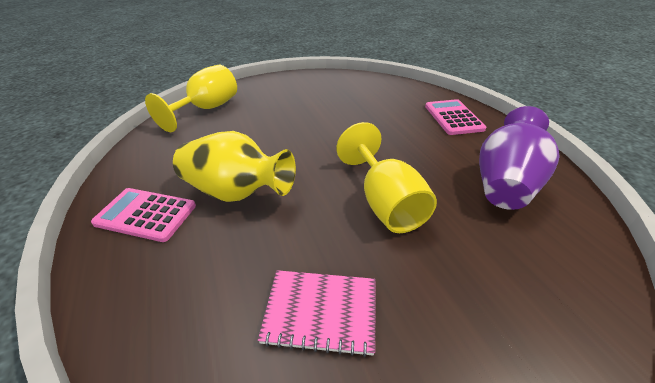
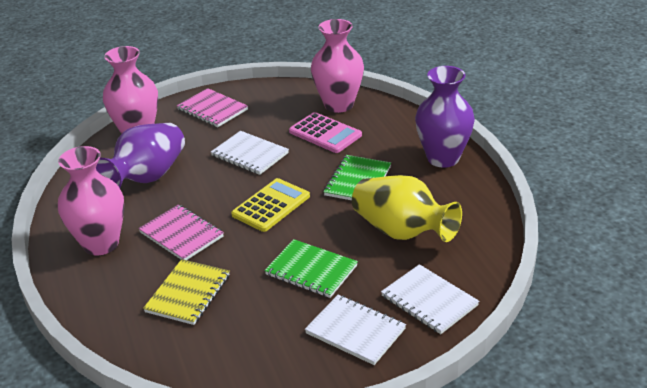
green notebook: 0 -> 2
pink calculator: 2 -> 1
pink notebook: 1 -> 2
pink vase: 0 -> 3
purple vase: 1 -> 2
white notebook: 0 -> 3
yellow calculator: 0 -> 1
yellow goblet: 2 -> 0
yellow notebook: 0 -> 1

